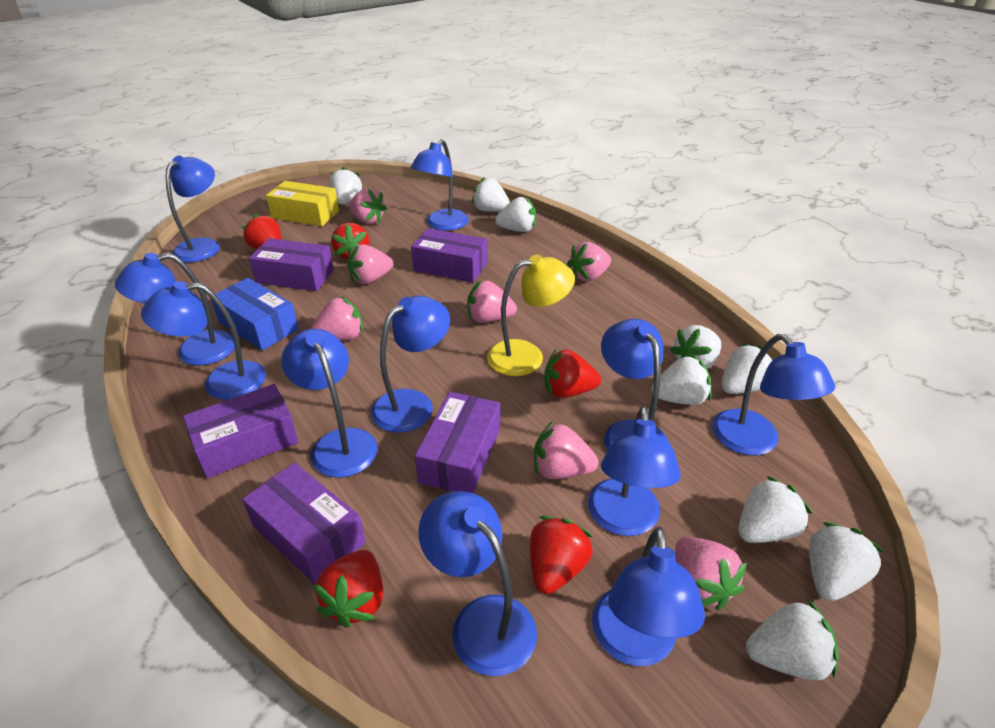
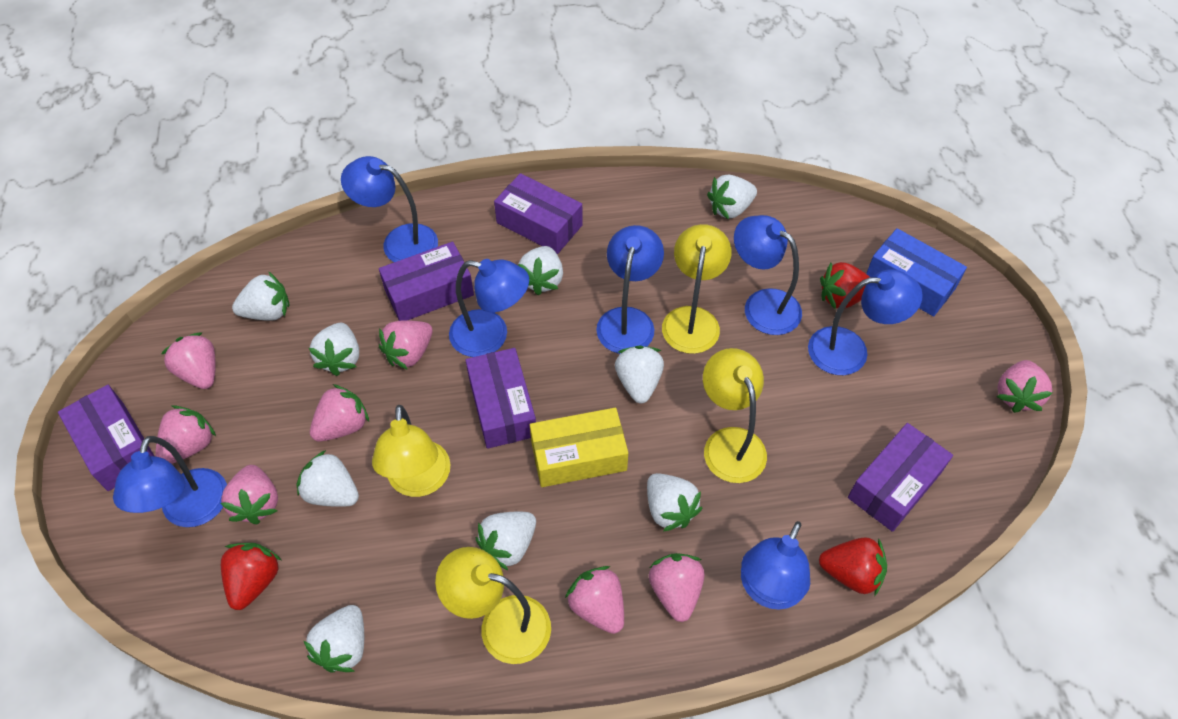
blue lamp: 11 -> 7
pink strawberry: 7 -> 8
red strawberry: 5 -> 3
yellow lamp: 1 -> 4

